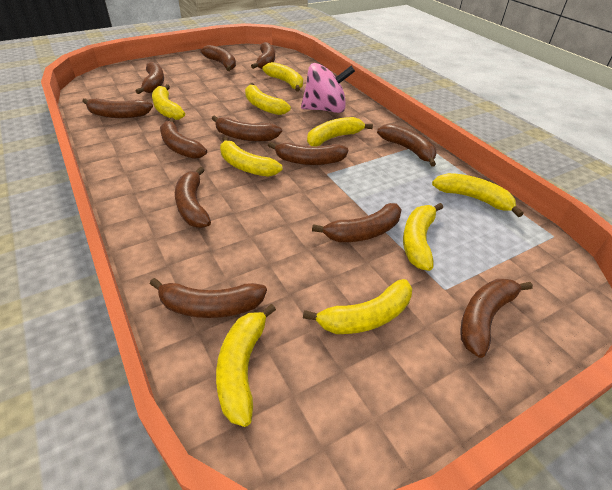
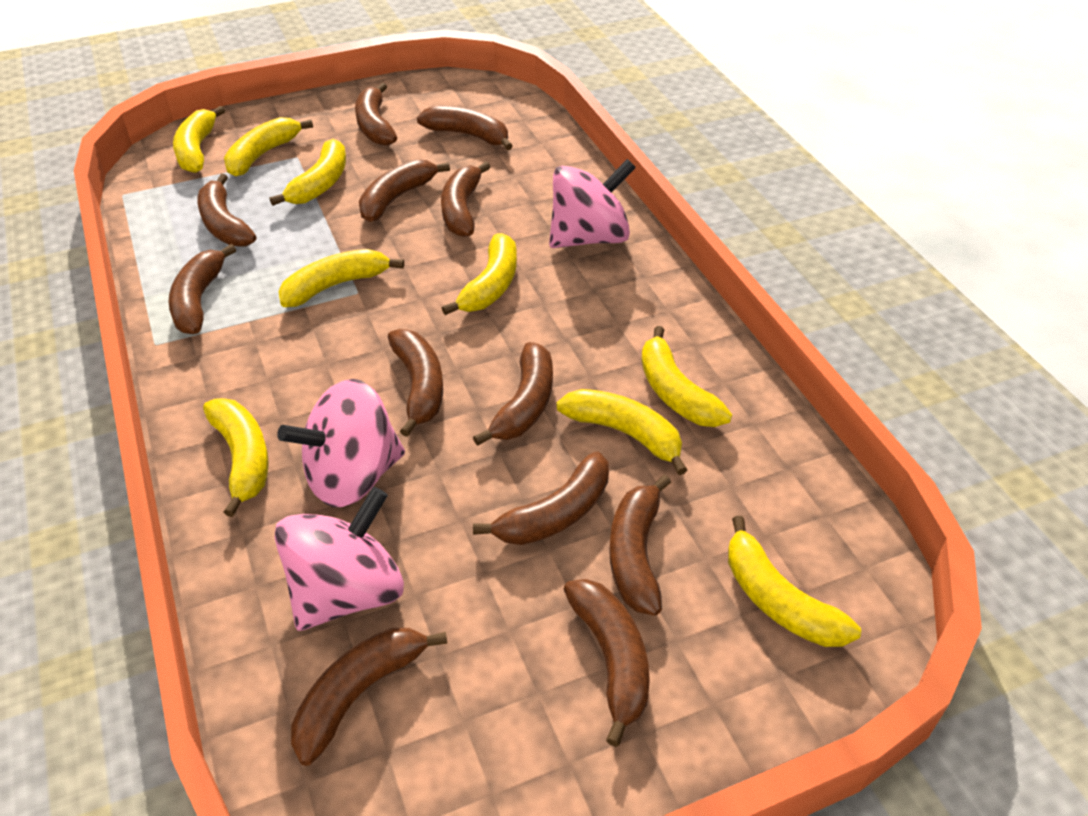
pink spinning top: 1 -> 3

